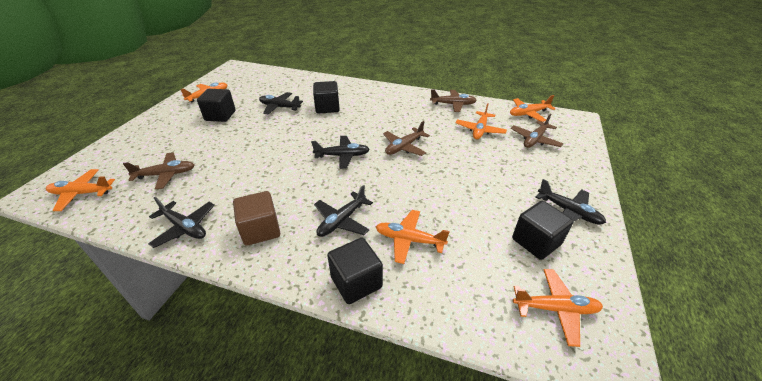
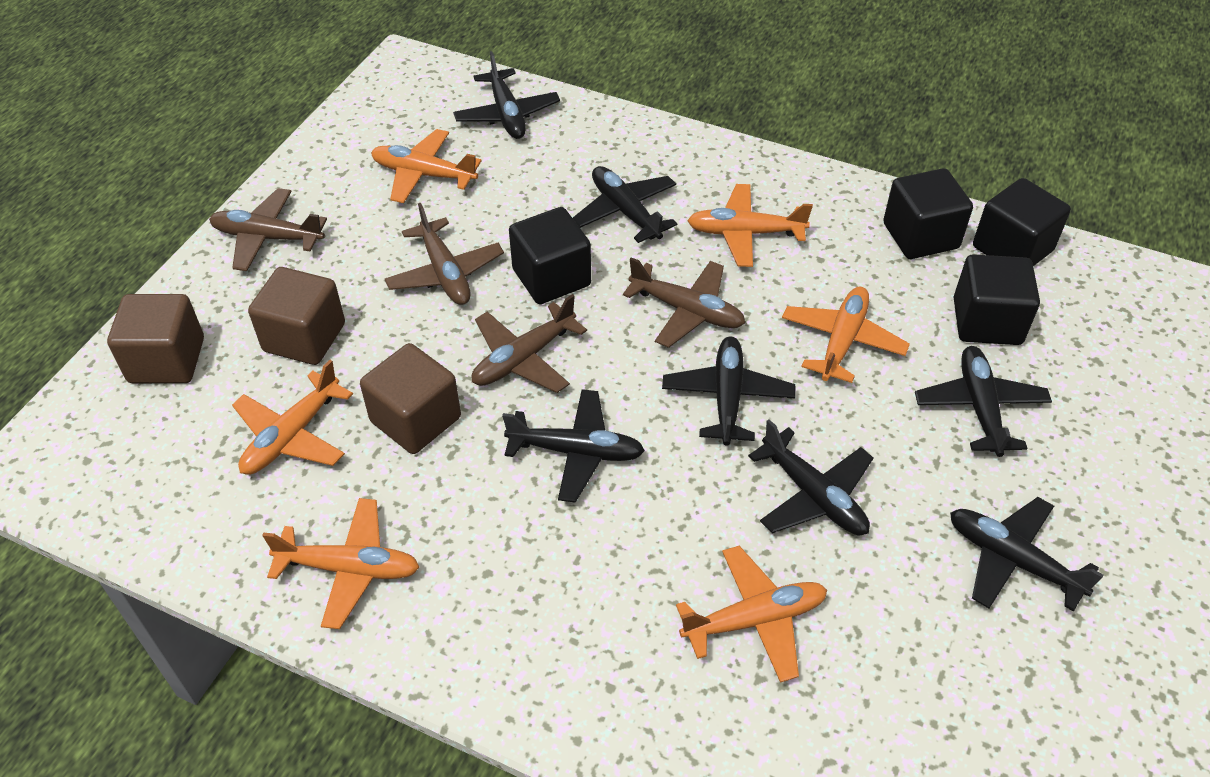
black plane: 5 -> 7
brown cube: 1 -> 3

